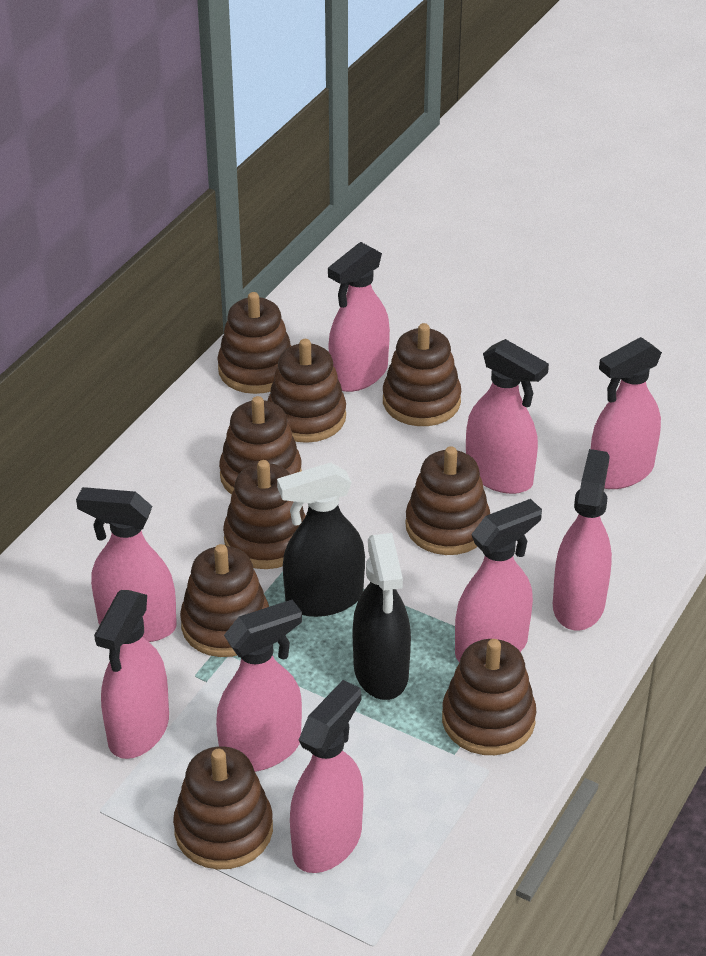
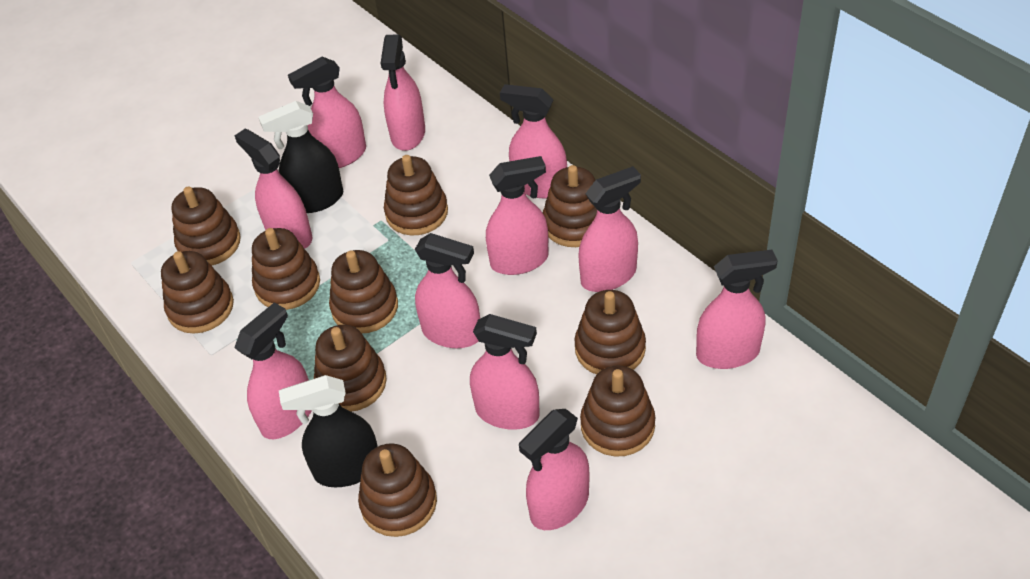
brown stacking toy: 9 -> 10
pink spray bottle: 9 -> 11

